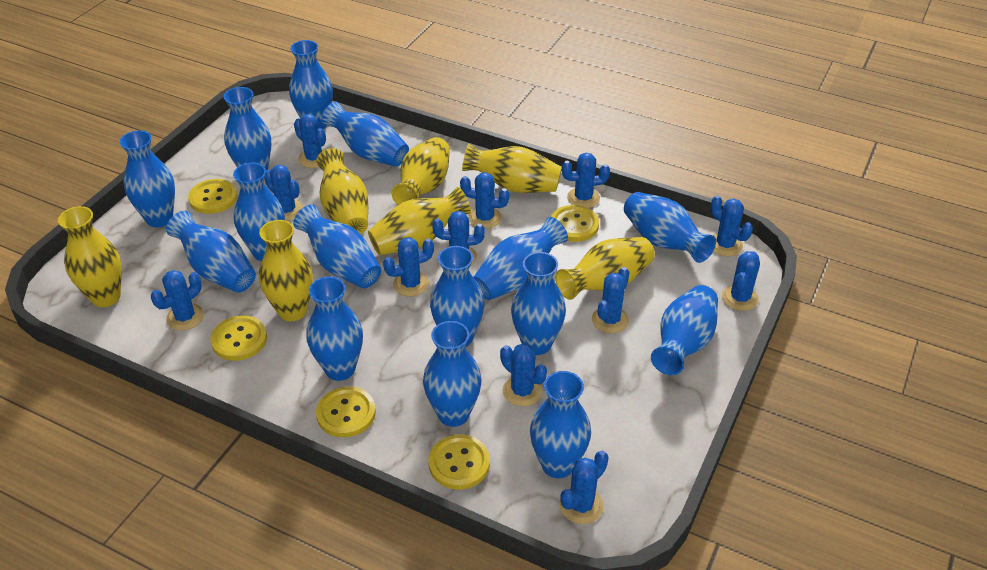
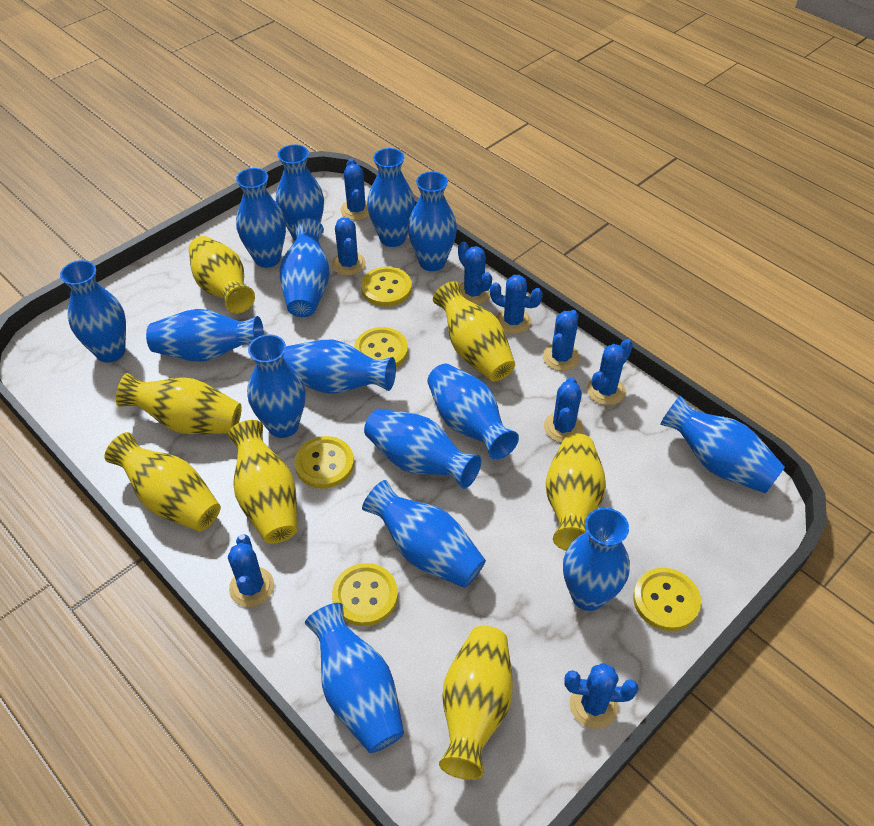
blue cactus: 12 -> 9

